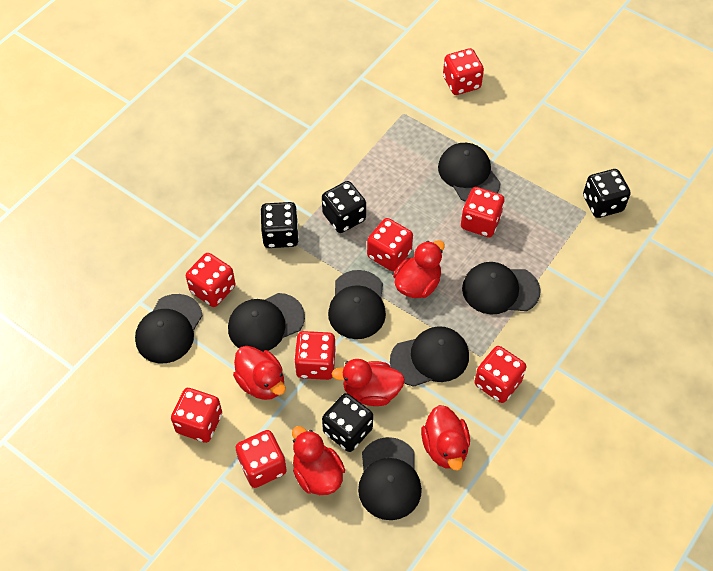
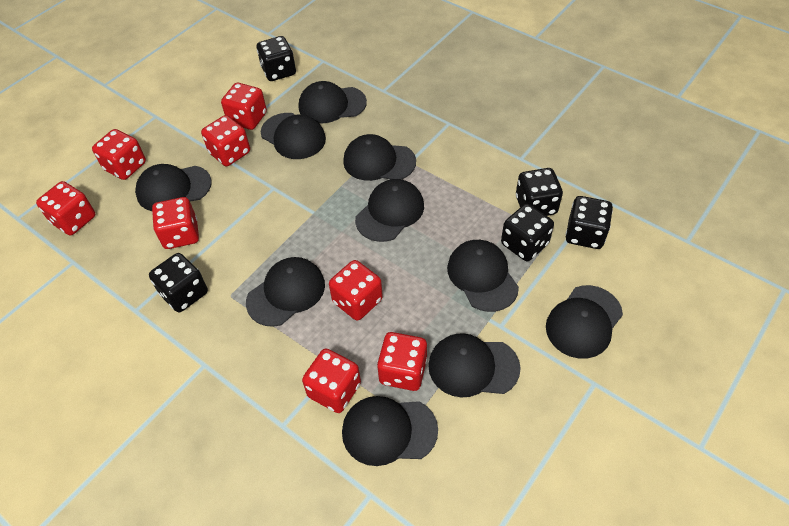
black cap: 7 -> 10
black dice: 4 -> 5
red duck: 5 -> 0

